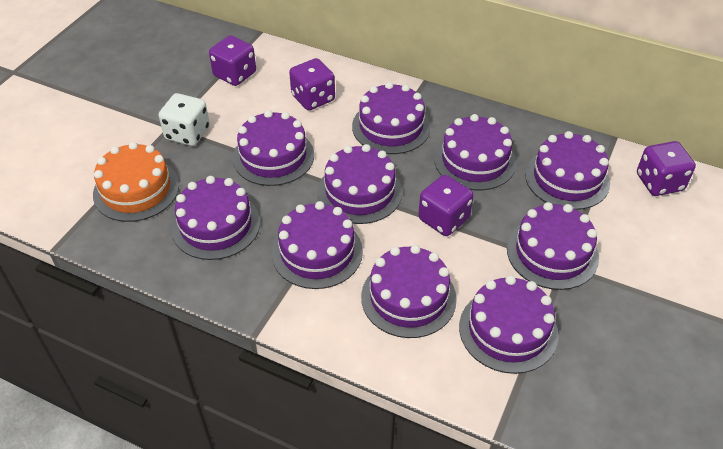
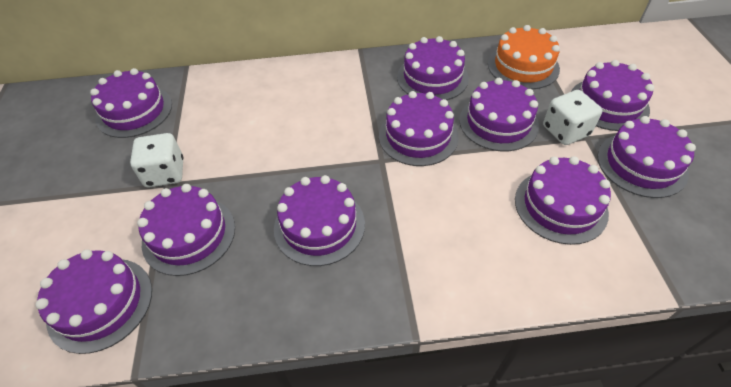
purple dice: 4 -> 0
white dice: 1 -> 2

